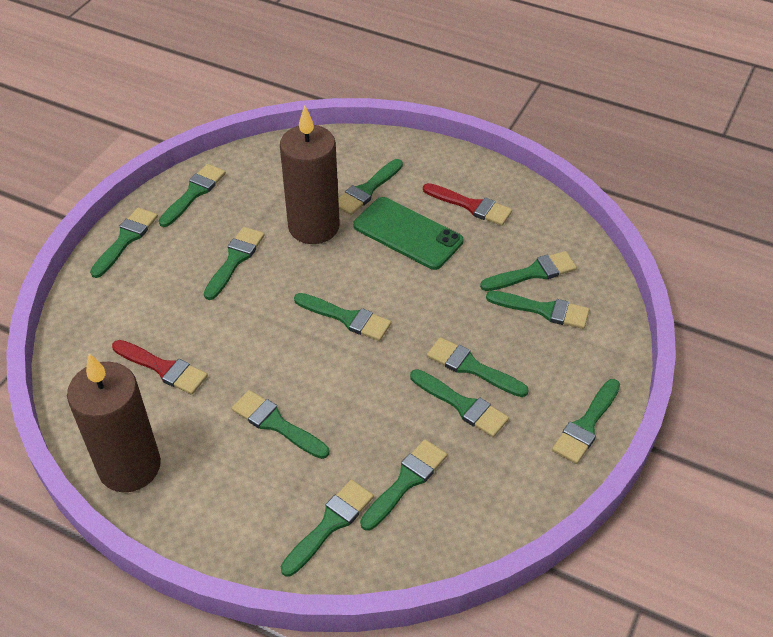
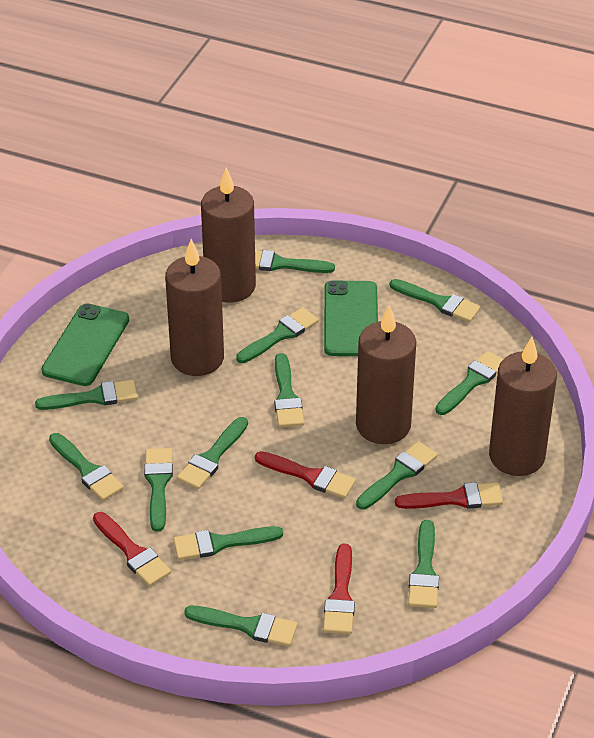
brown candle: 2 -> 4
green phone: 1 -> 2
red brush: 2 -> 4

